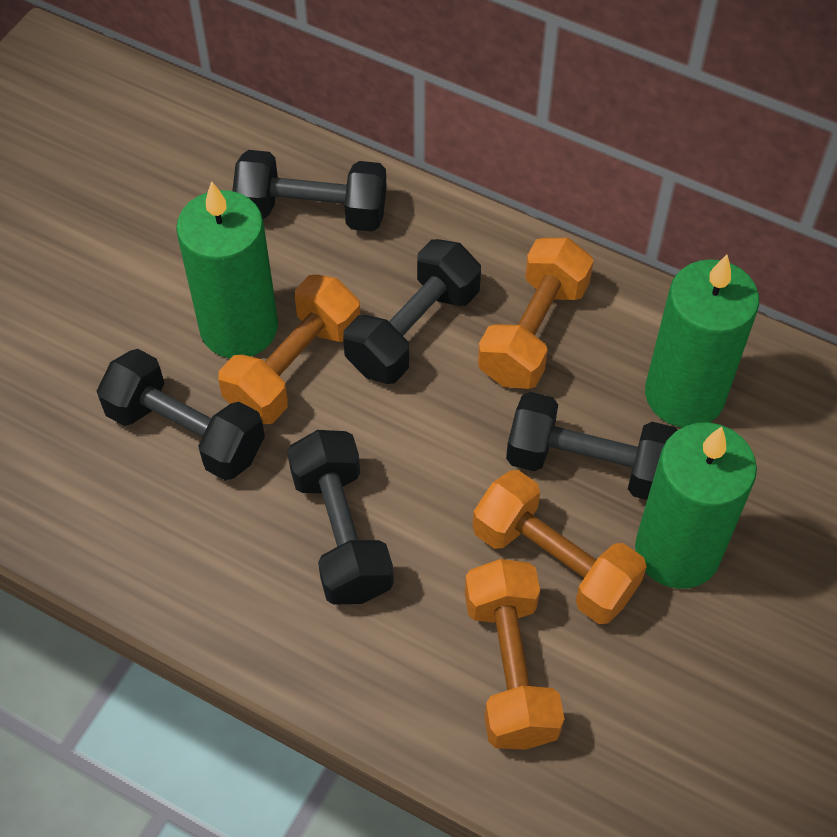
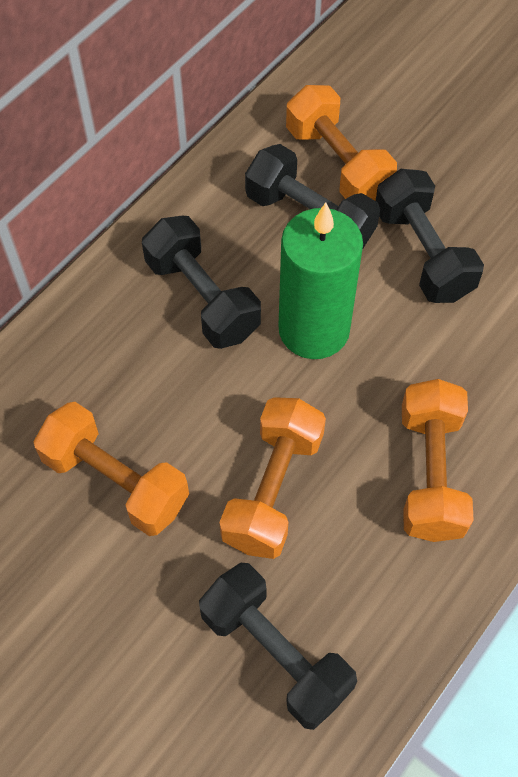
black dumbbell: 5 -> 4
green candle: 3 -> 1

